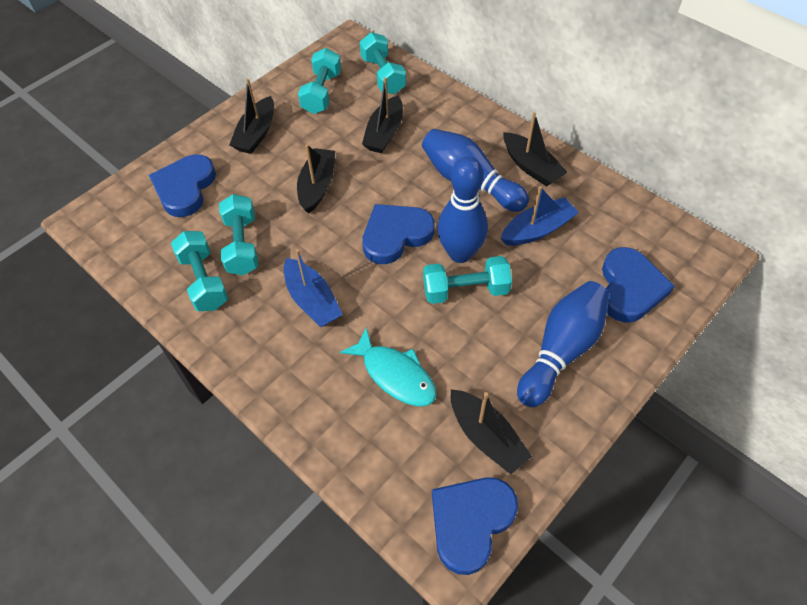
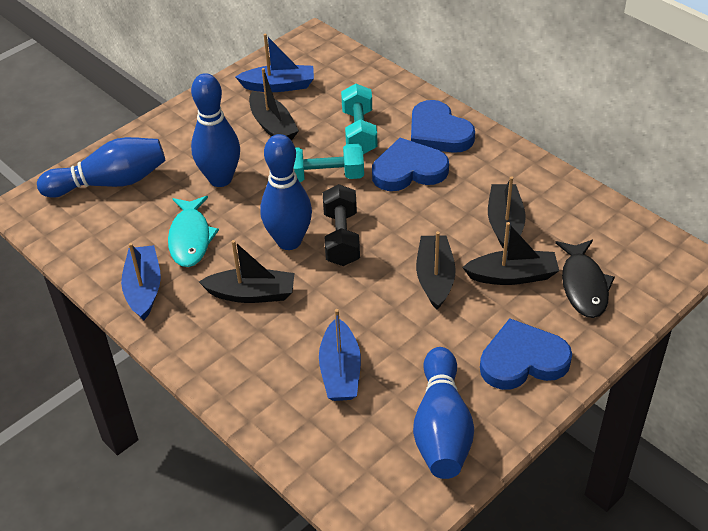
black dumbbell: 0 -> 1
black fish: 0 -> 1
blue boat: 2 -> 3
blue bowling pin: 3 -> 4
blue heart: 4 -> 3
turquoise dumbbell: 5 -> 2

